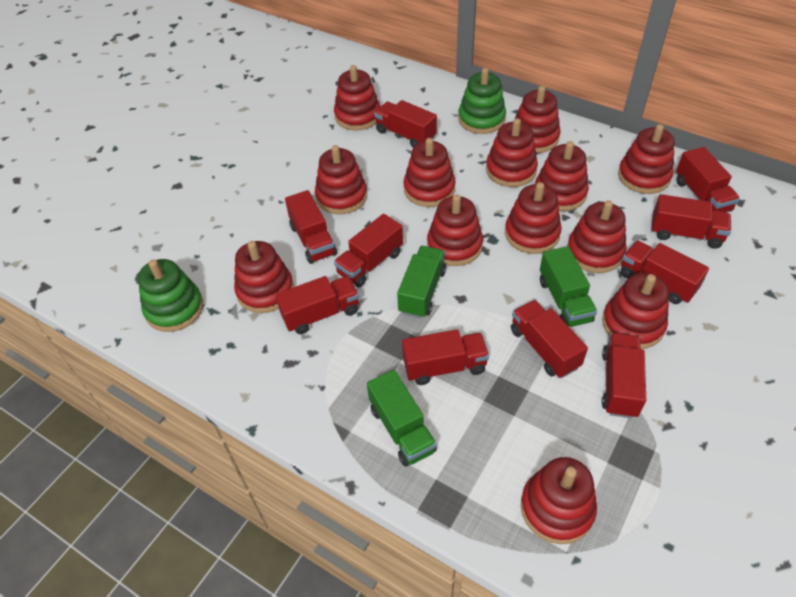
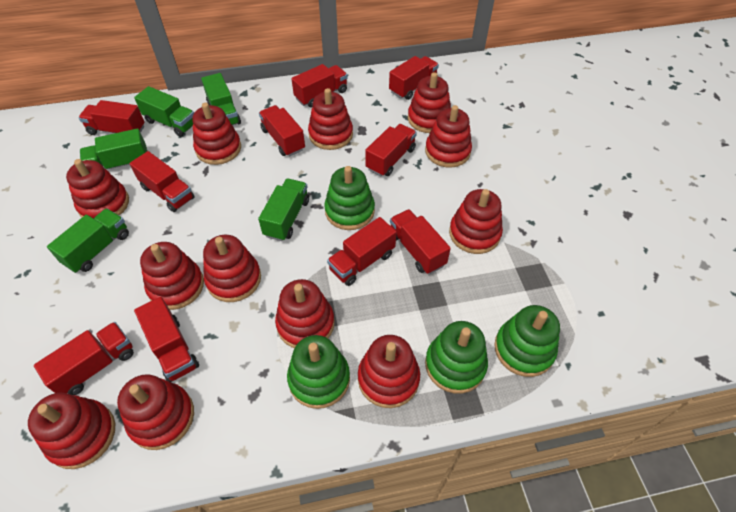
green stacking toy: 2 -> 4
green truck: 3 -> 5
red stacking toy: 13 -> 12

